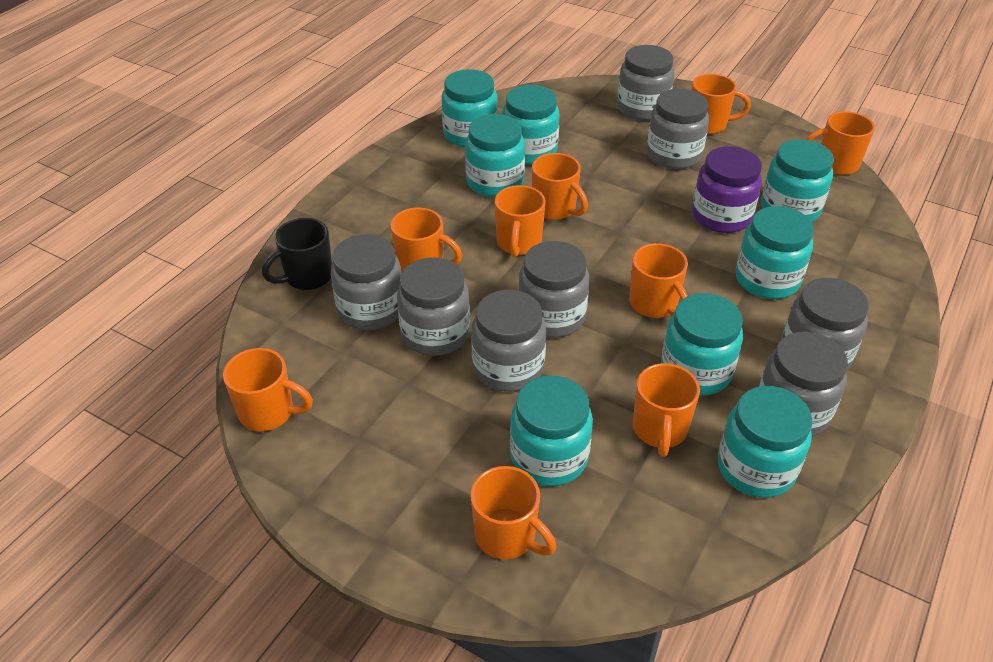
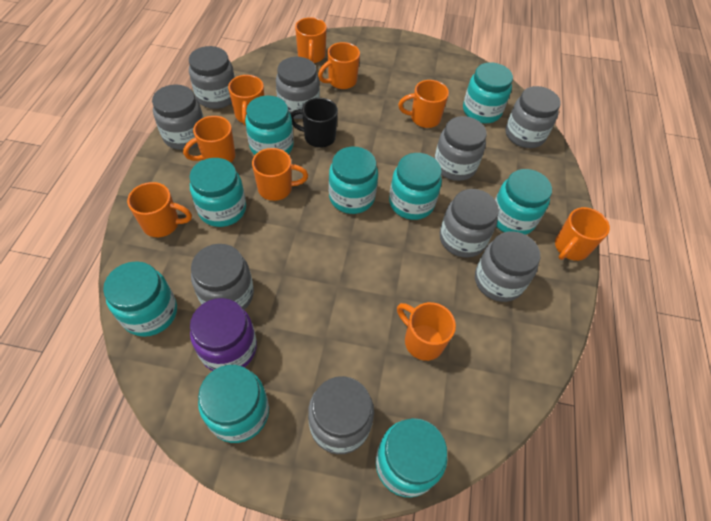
grey jar: 8 -> 9
turquoise jar: 8 -> 9

